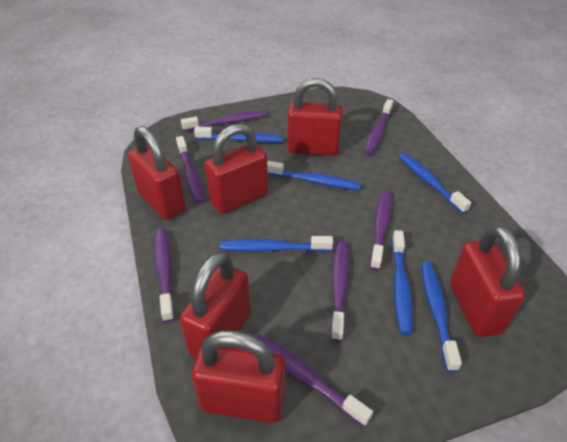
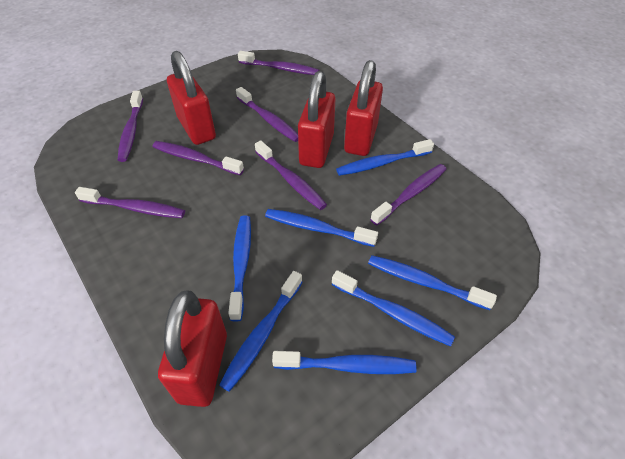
blue toothbrush: 6 -> 7
red padlock: 6 -> 4

